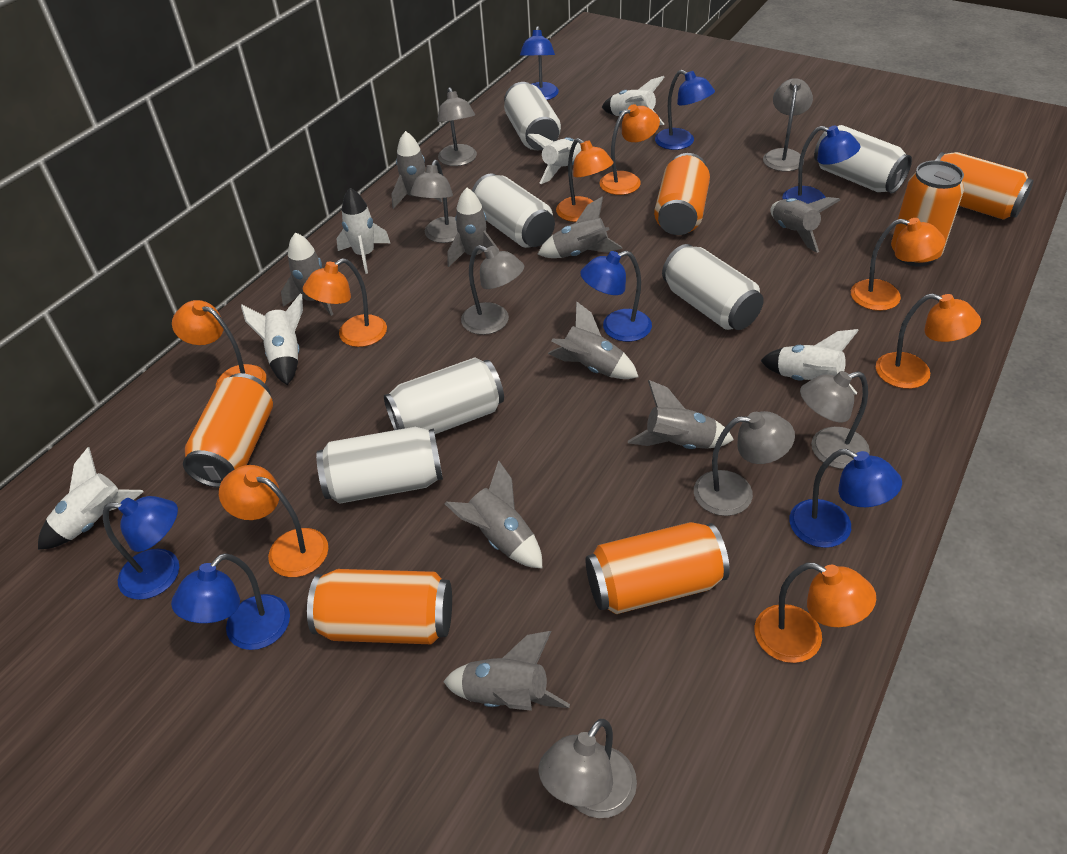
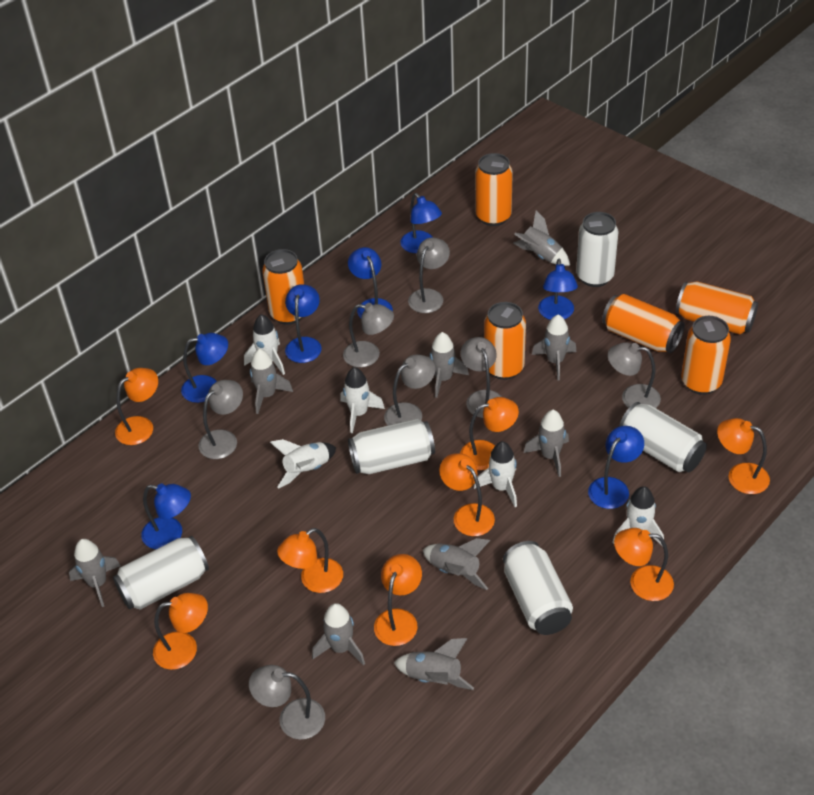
white can: 6 -> 5
white rocket: 6 -> 5

